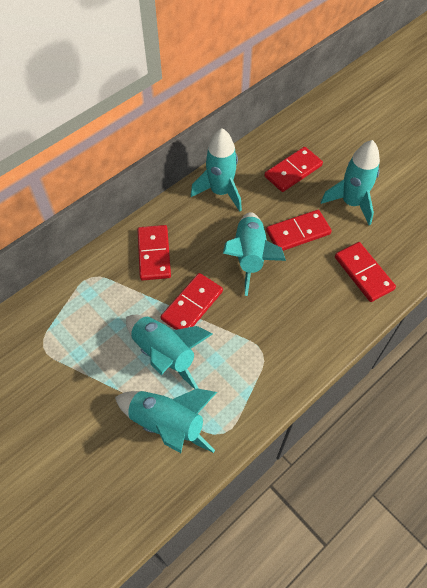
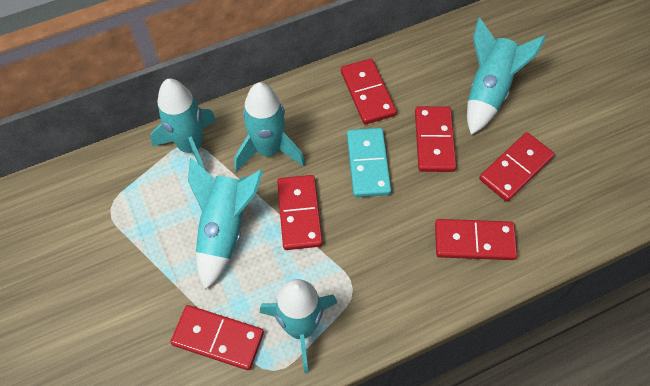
red domino: 5 -> 6
turquoise domino: 0 -> 1

